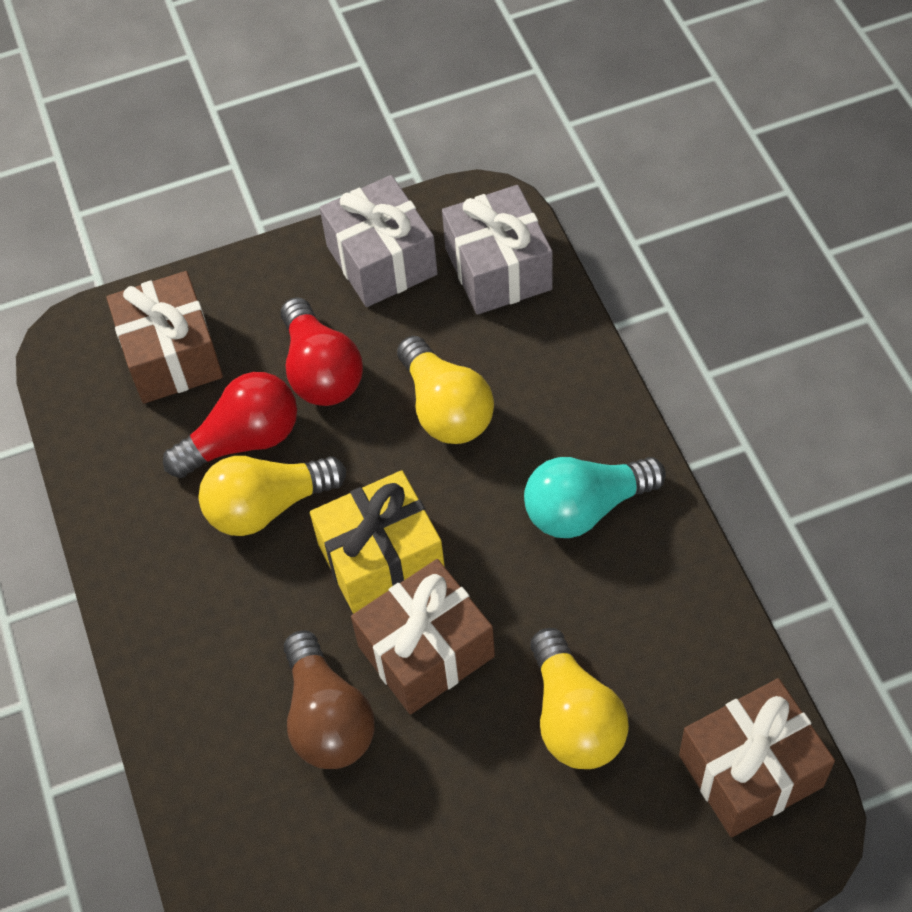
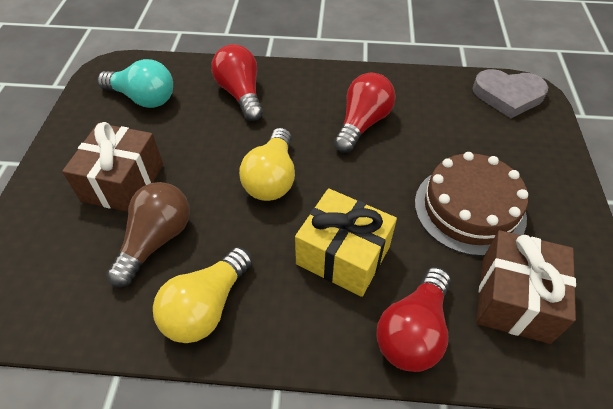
brown cake: 0 -> 1
brown gift: 3 -> 2
grey gift: 2 -> 0
grey heart: 0 -> 1
red light bulb: 2 -> 3
yellow light bulb: 3 -> 2

